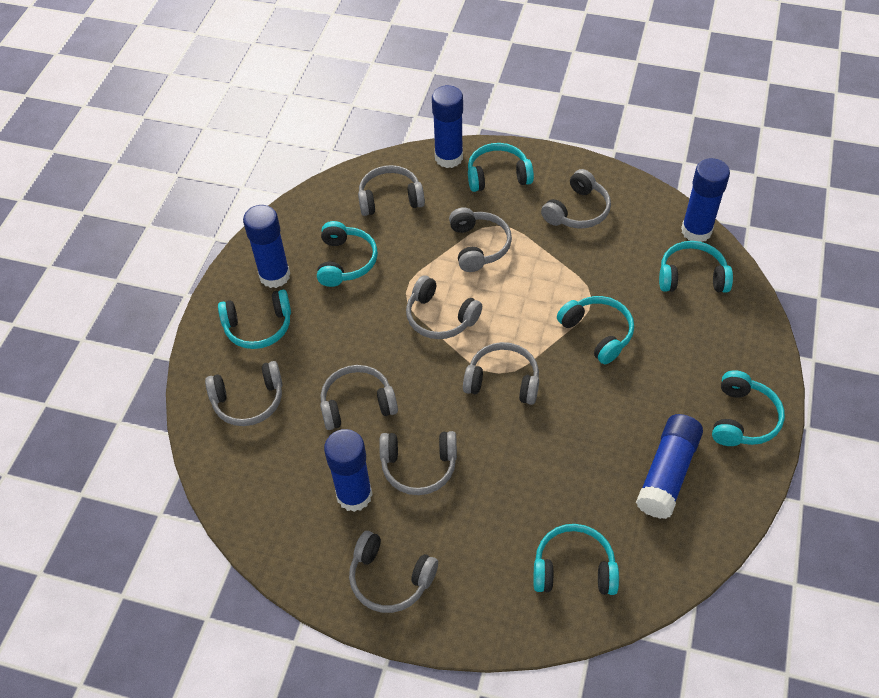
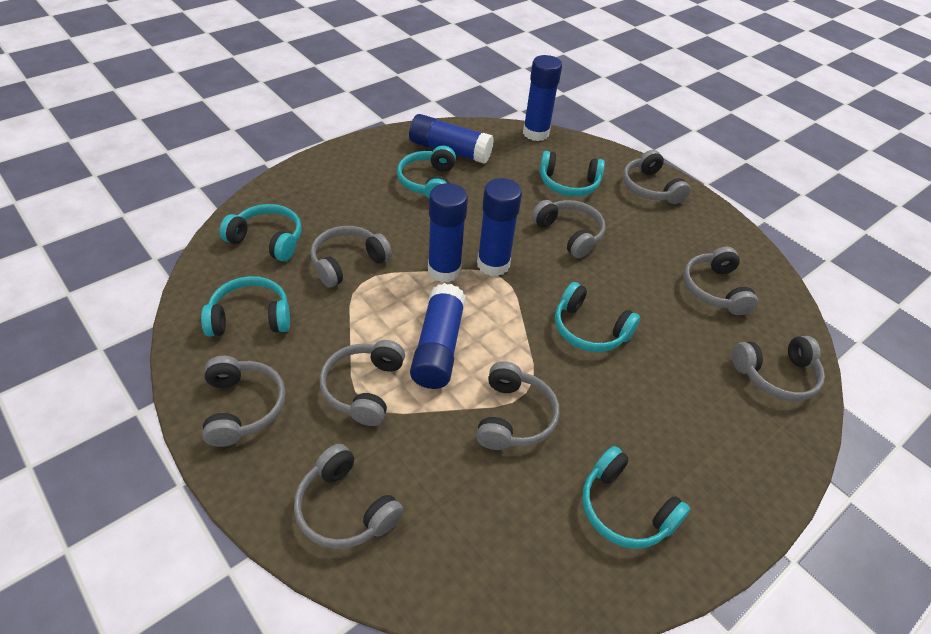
turquoise headphones: 7 -> 6

